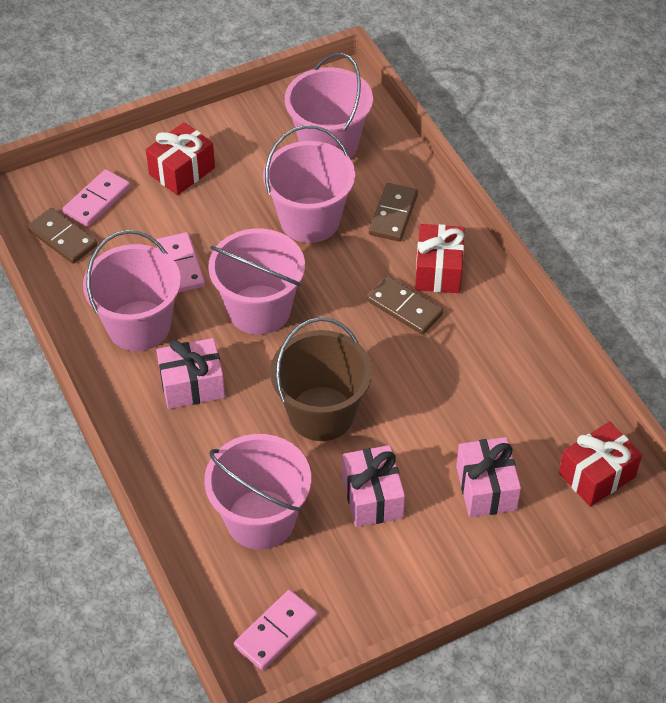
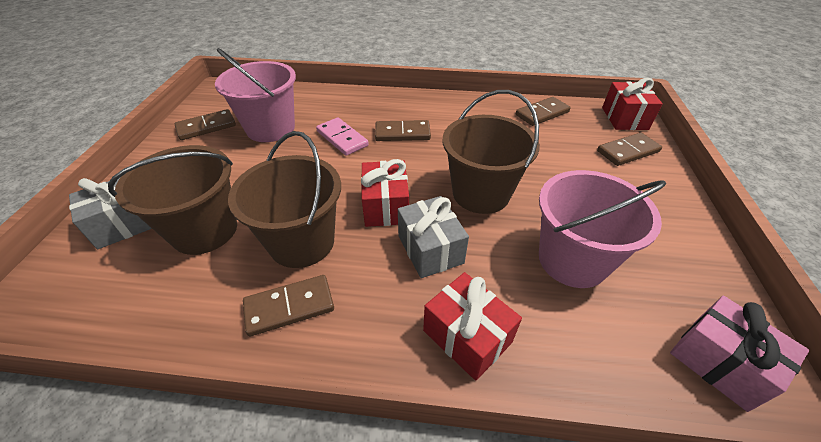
brown bucket: 1 -> 3
brown domino: 3 -> 5
grey gift: 0 -> 2
pink bucket: 5 -> 2
pink domino: 3 -> 1
pink gift: 3 -> 1

